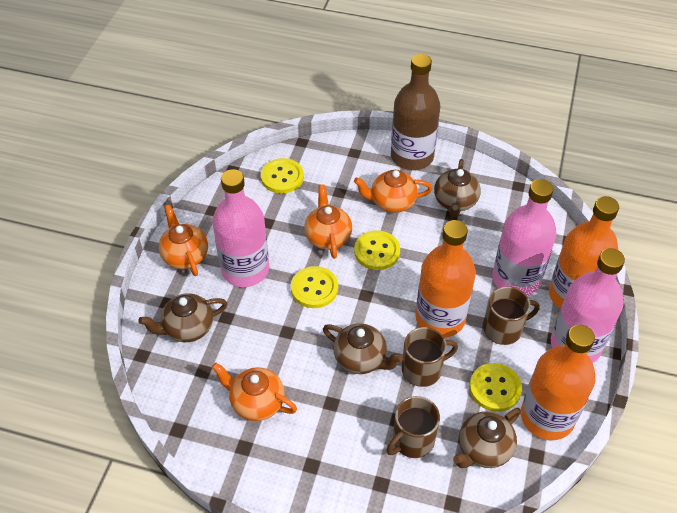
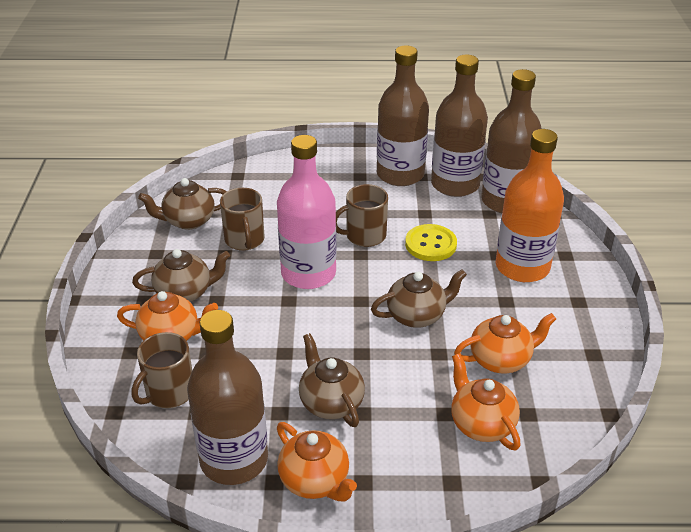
brown bottle: 1 -> 4
orange bottle: 3 -> 1
pink bottle: 3 -> 1
yellow button: 4 -> 1

